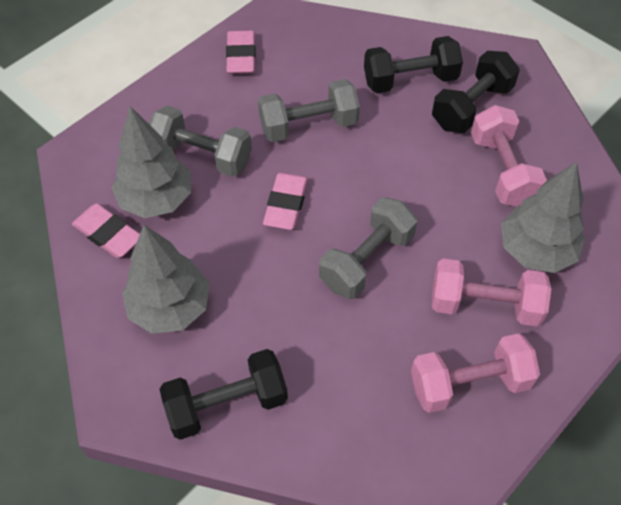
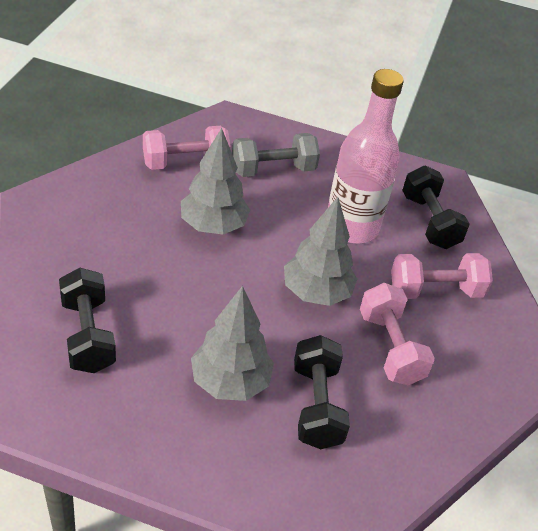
grey dumbbell: 3 -> 1
pink bottle: 0 -> 1
pink eraser: 3 -> 0

